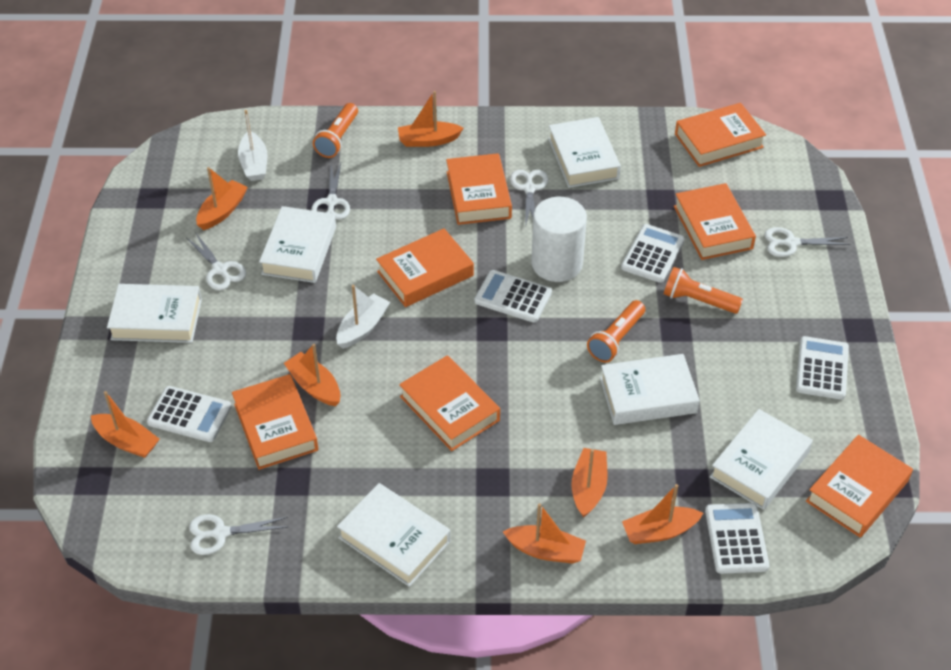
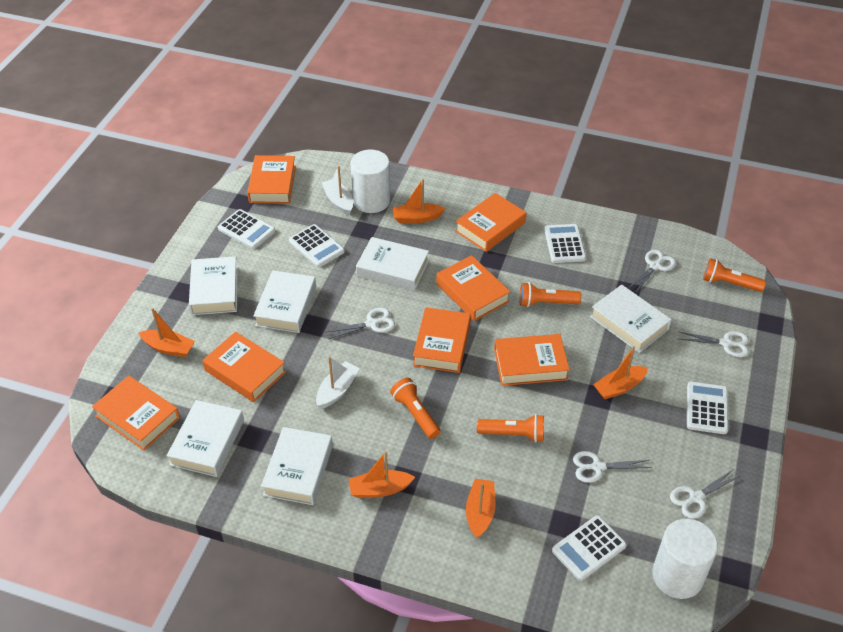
orange boat: 7 -> 5
orange flashlight: 3 -> 4
white cylinder: 1 -> 2

